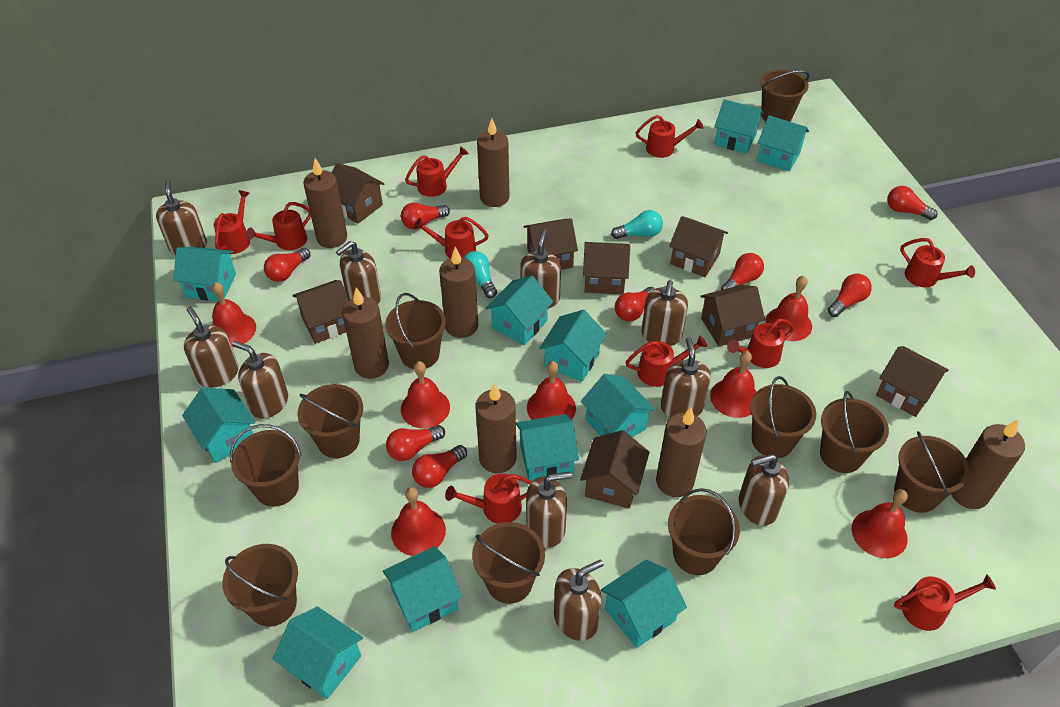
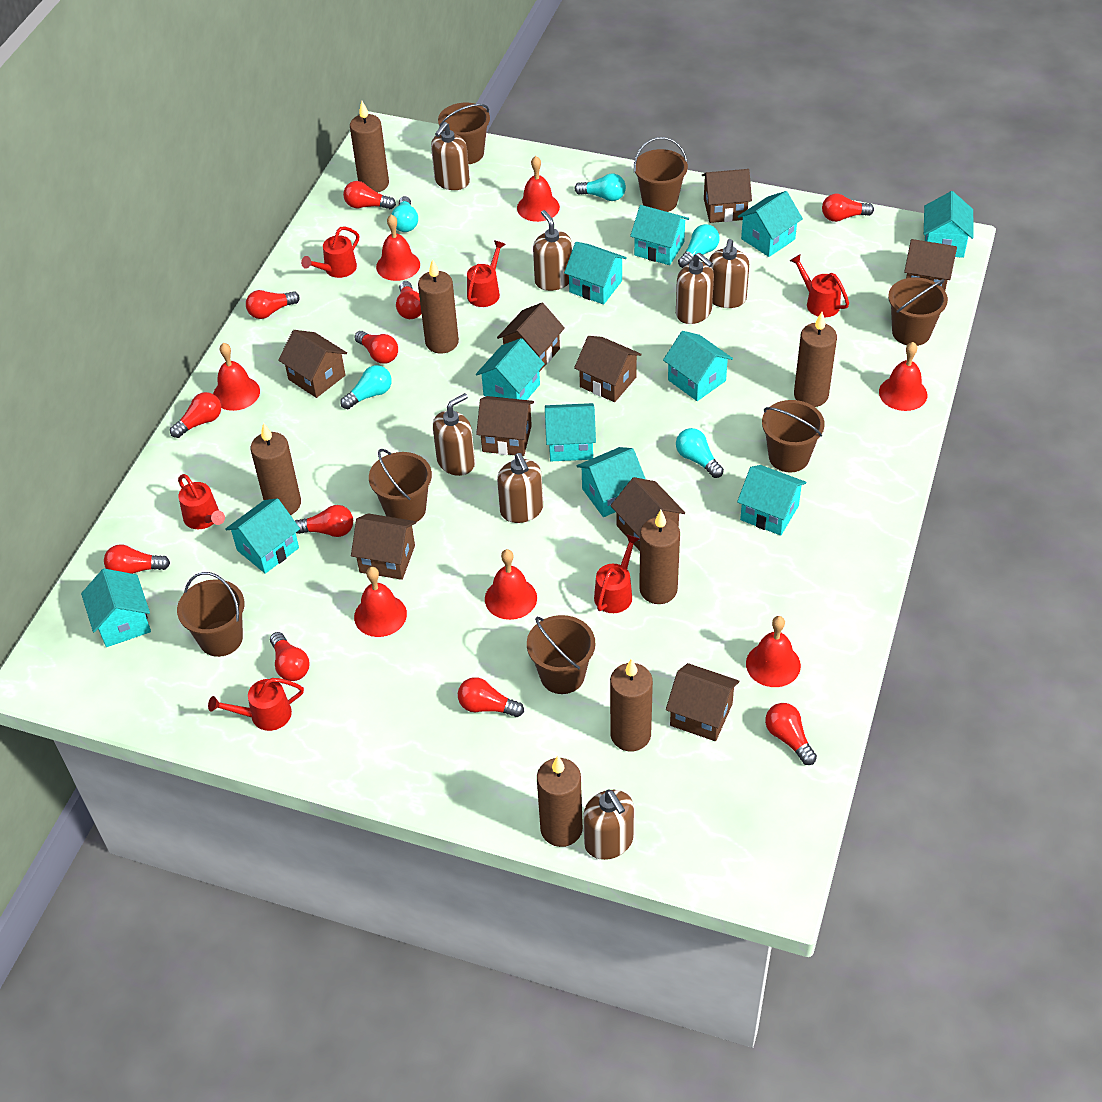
brown bucket: 10 -> 7
brown house: 8 -> 9
brown soap dispenser: 10 -> 7
red light bulb: 8 -> 11
red watering can: 10 -> 6
turquoise light bulb: 2 -> 5

